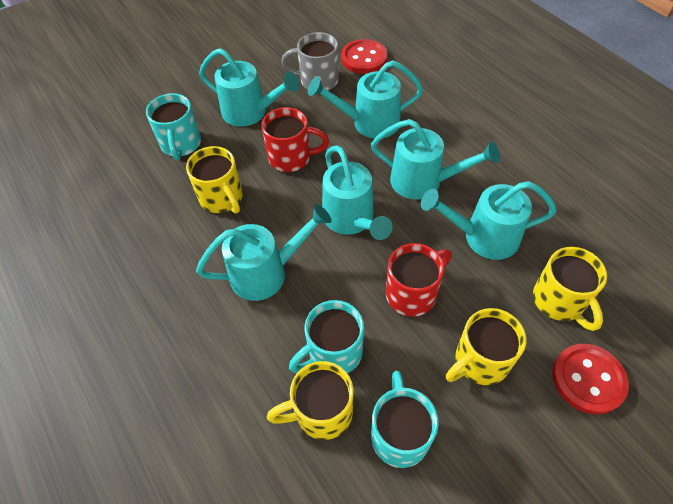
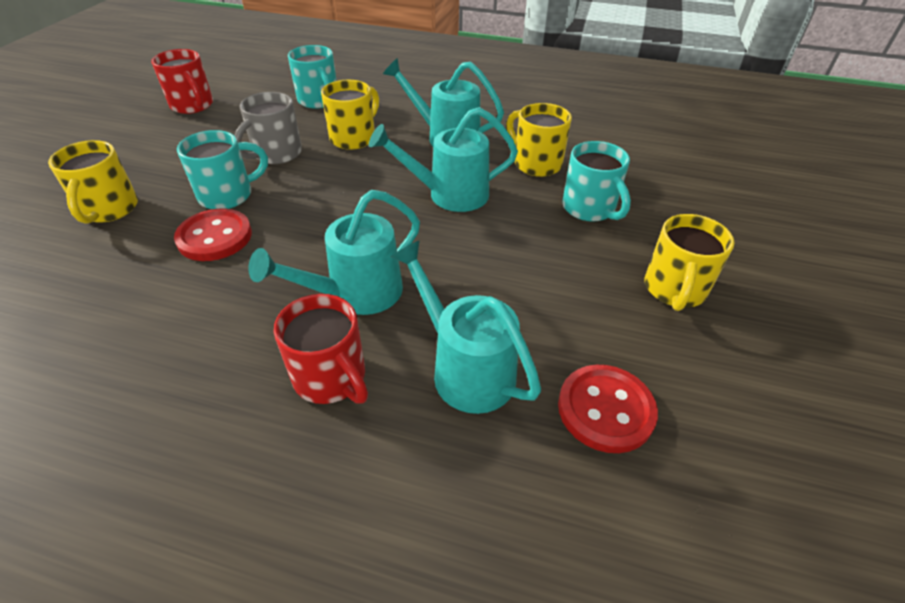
turquoise watering can: 6 -> 4

